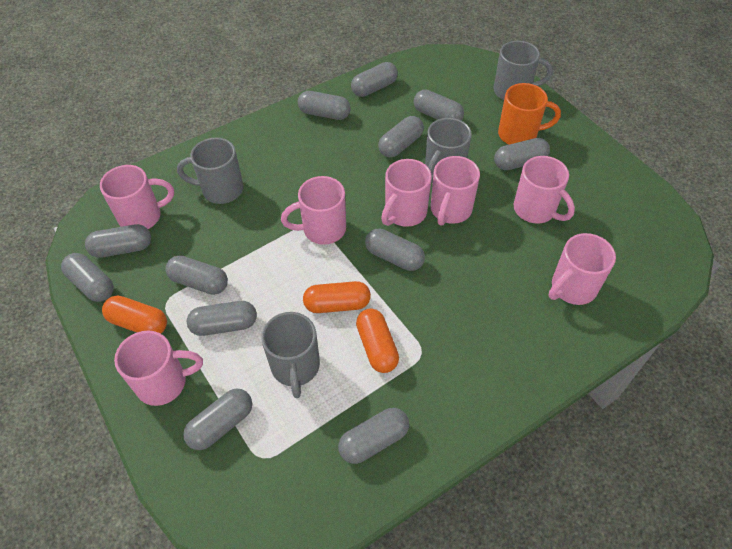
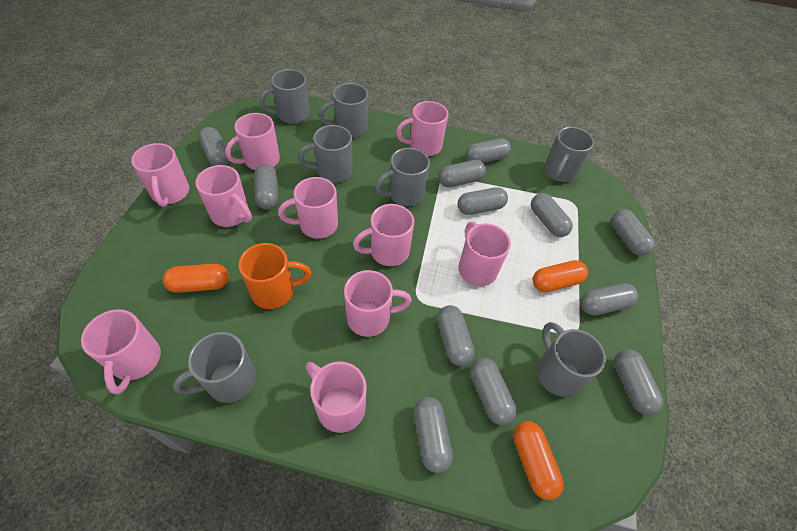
grey mug: 4 -> 7
pink mug: 7 -> 10

